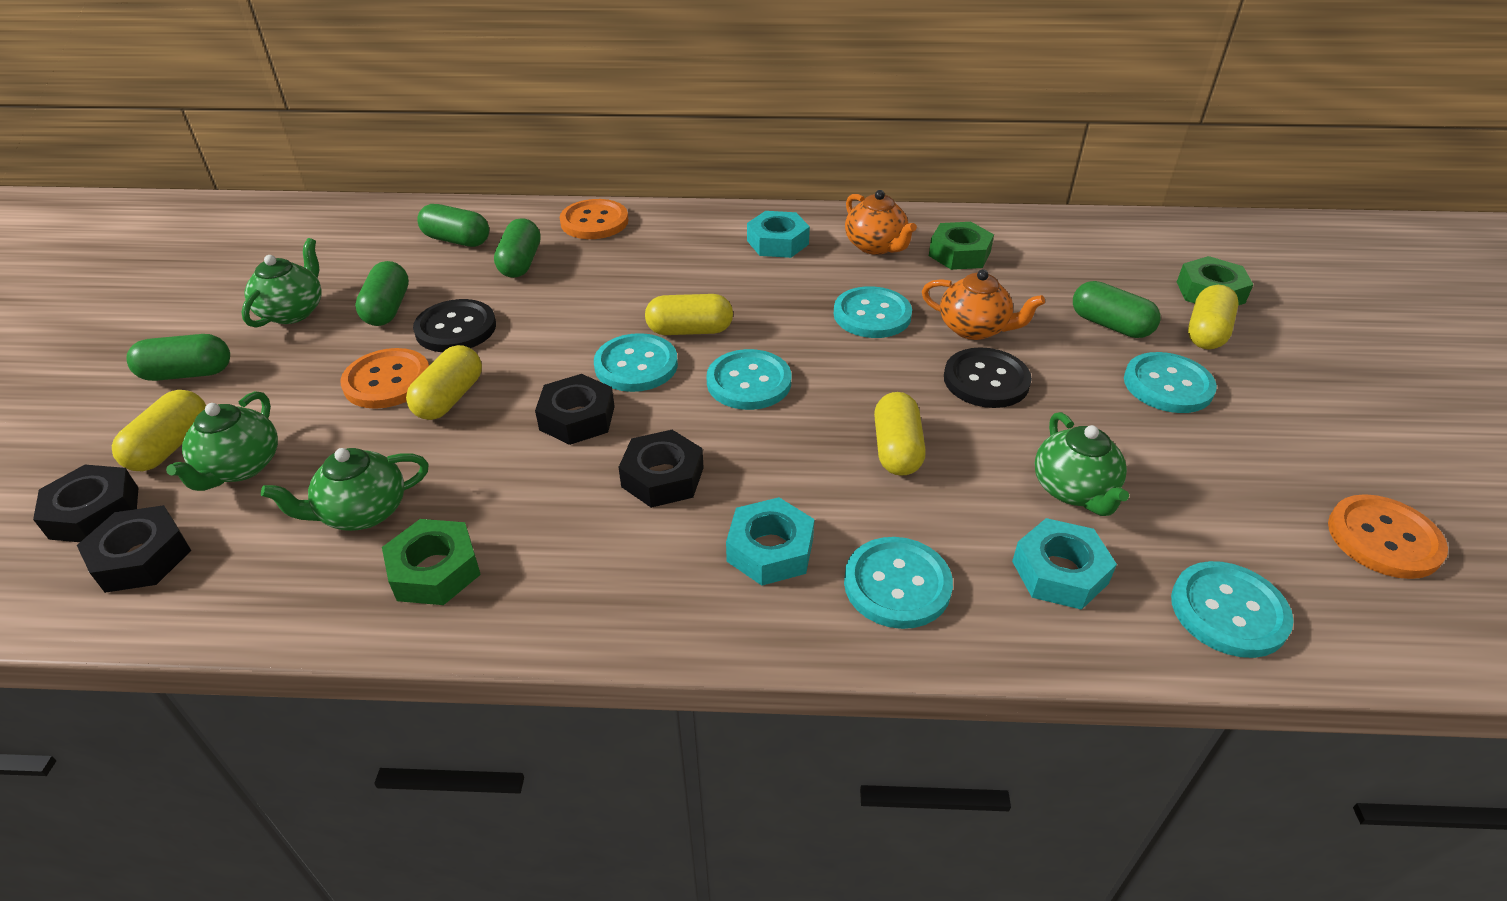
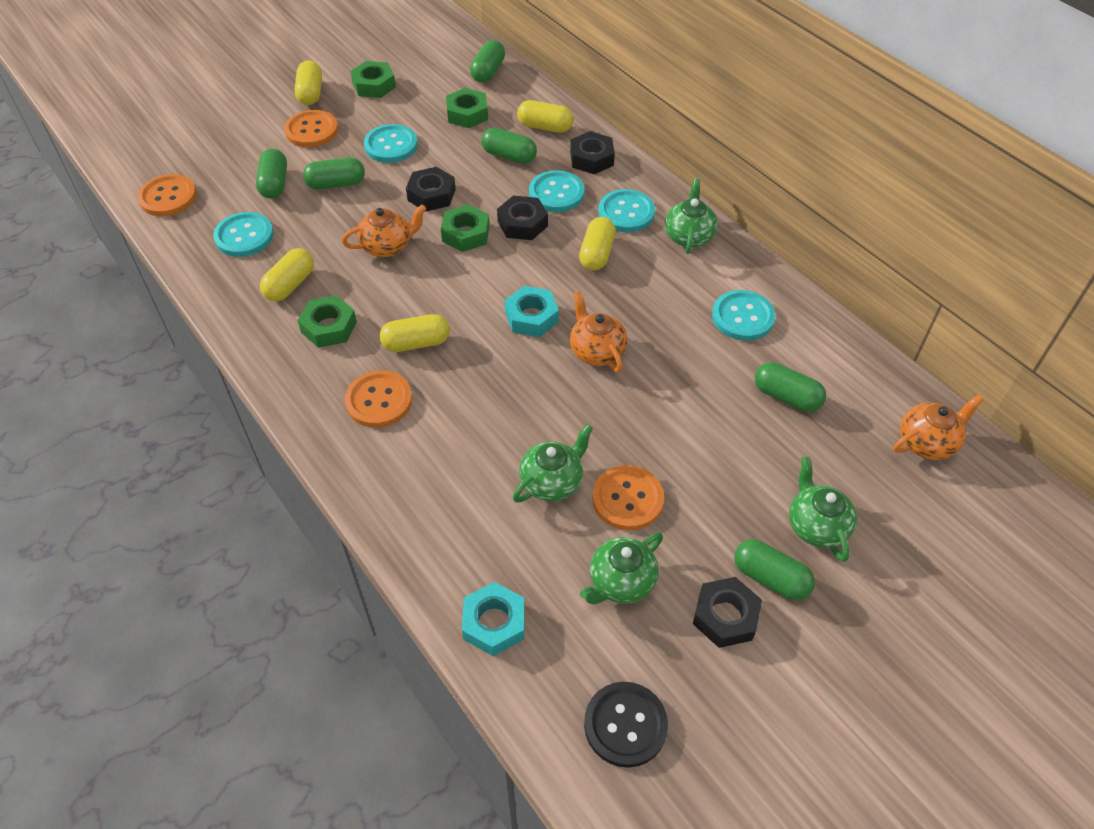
black button: 2 -> 1
green capsule: 5 -> 6
green nut: 3 -> 4
orange button: 3 -> 4
orange teapot: 2 -> 3
turquoise button: 6 -> 5
turquoise nut: 3 -> 2

